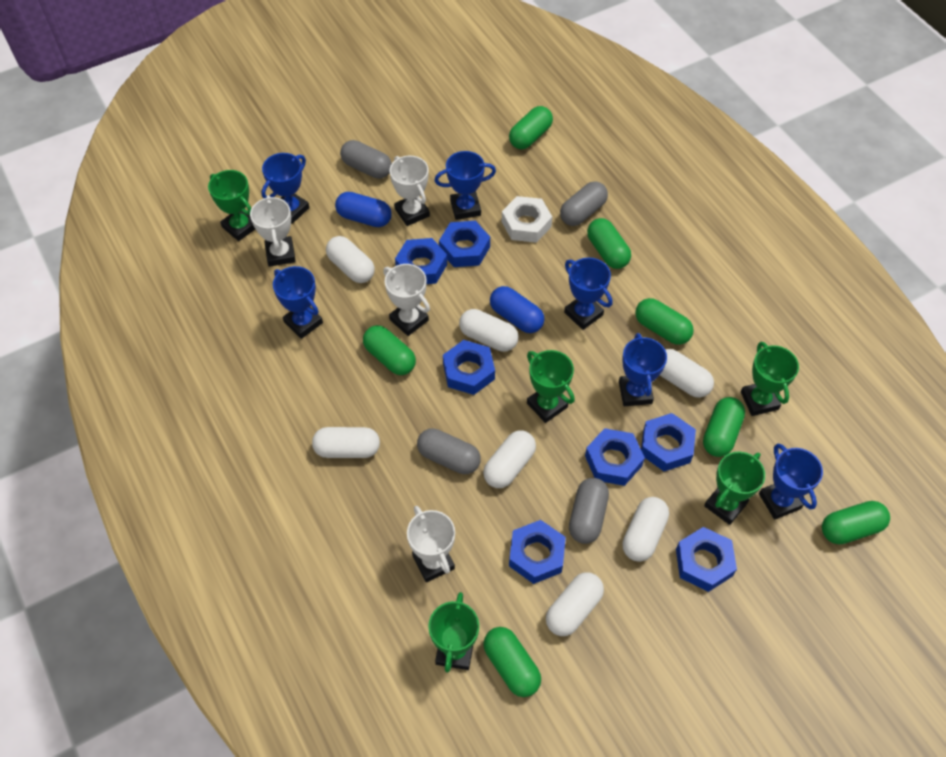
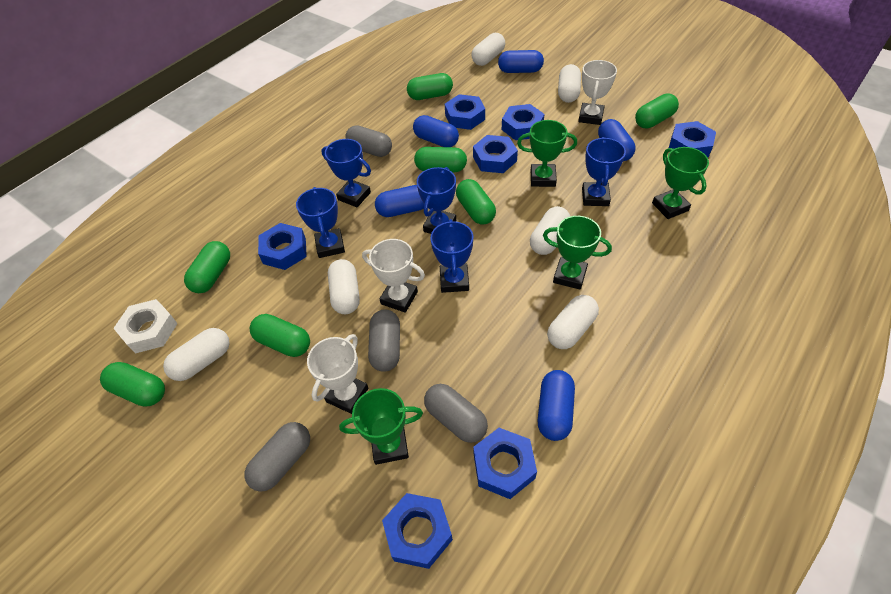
blue capsule: 2 -> 5
blue trophy: 6 -> 5
green trophy: 5 -> 4
white capsule: 7 -> 6
white trophy: 4 -> 3

